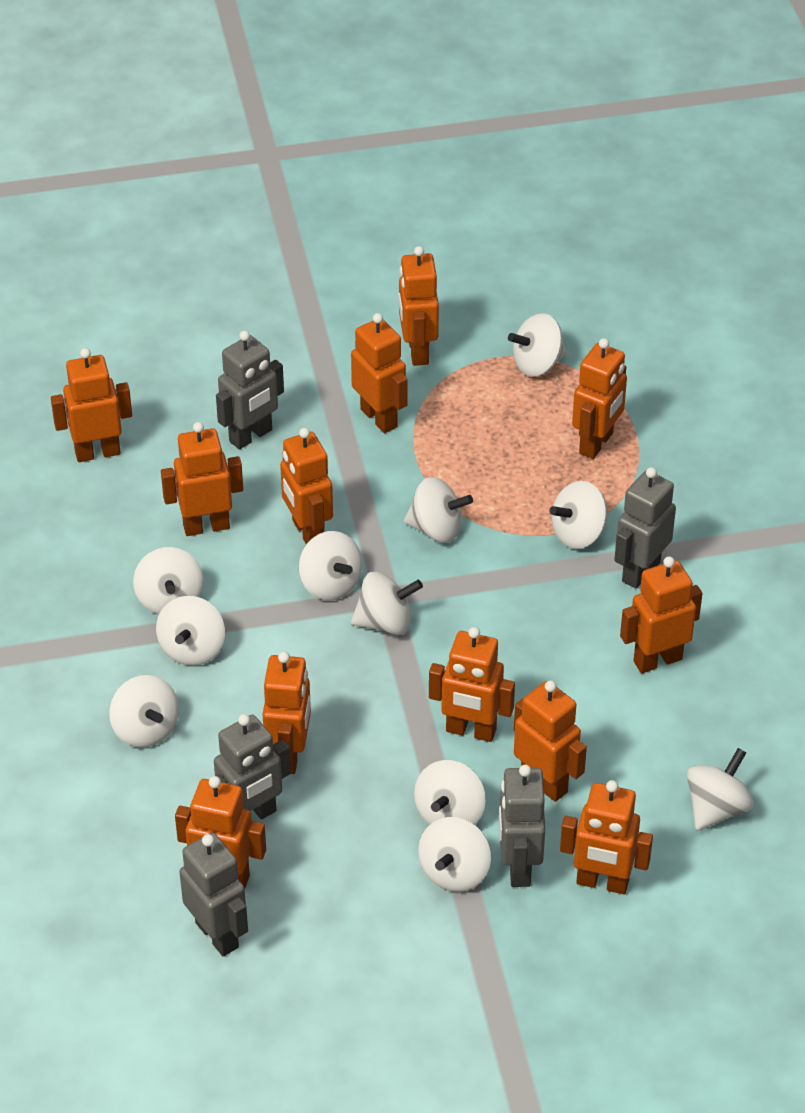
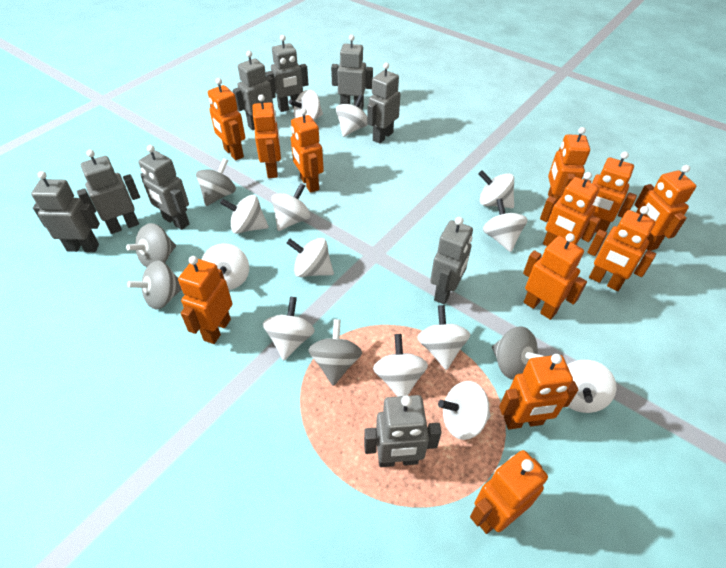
grey robot: 5 -> 9
grey spinning top: 0 -> 5
white spinning top: 11 -> 13

